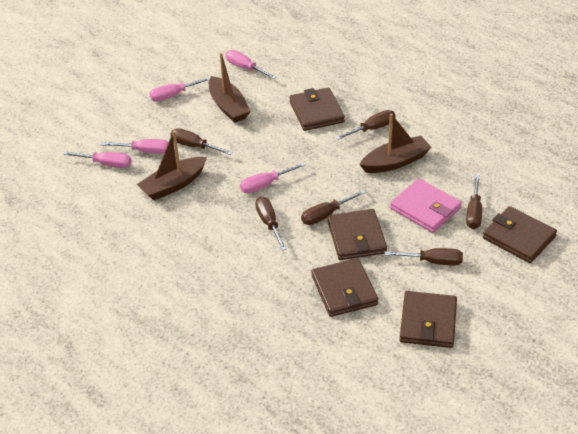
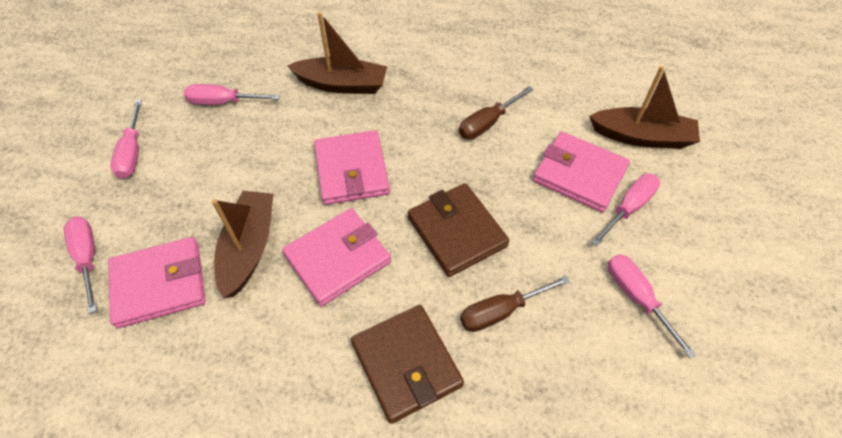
brown screwdriver: 6 -> 2
brown wallet: 5 -> 2
pink wallet: 1 -> 4

